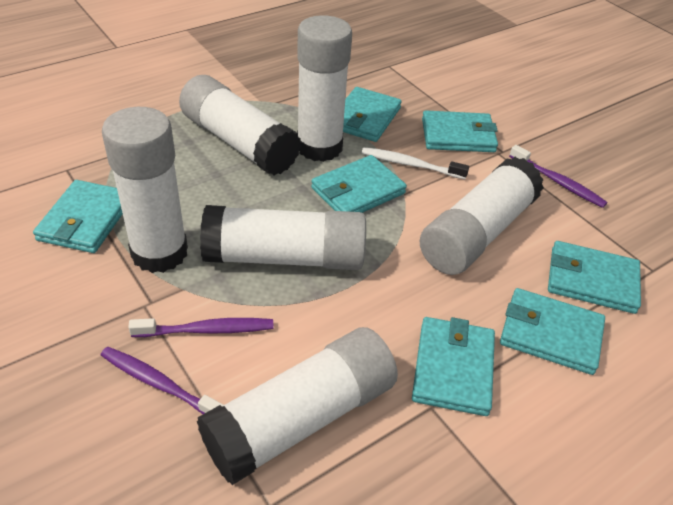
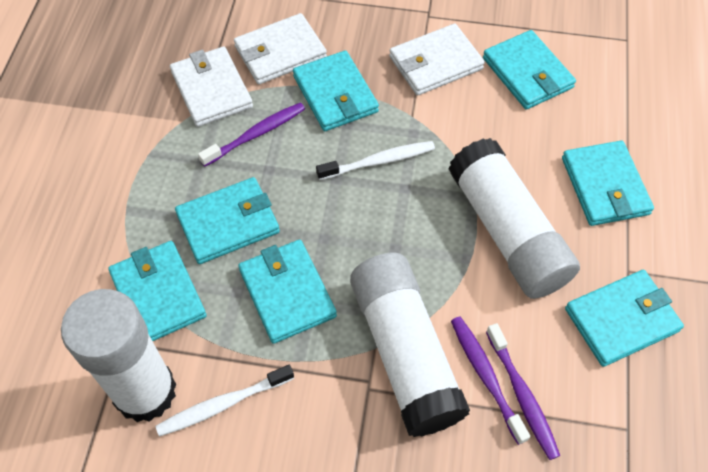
white glue stick: 6 -> 3
white toothbrush: 1 -> 2
white wallet: 0 -> 3

